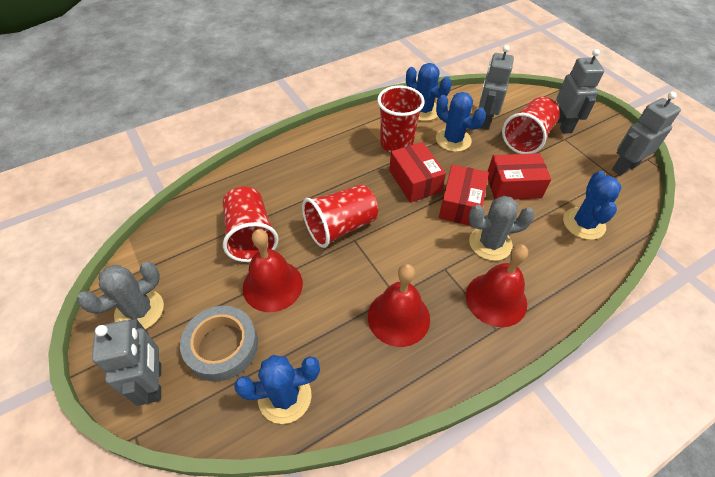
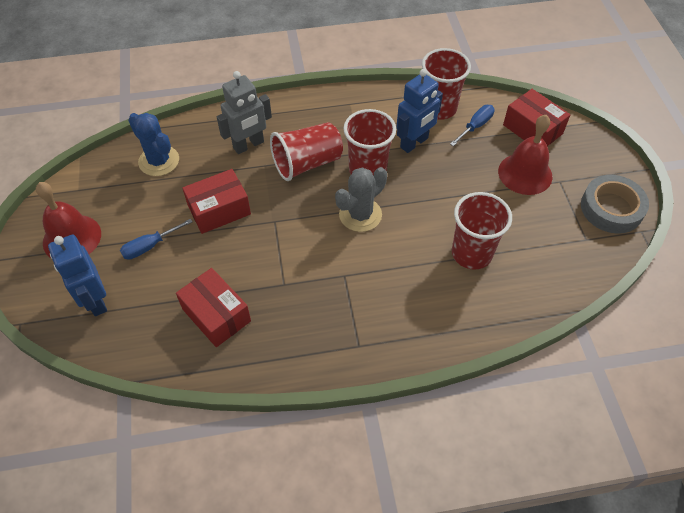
blue cactus: 4 -> 1
blue robot: 0 -> 2
blue screwdriver: 0 -> 2
grey cactus: 2 -> 1
grey robot: 4 -> 1
red bell: 3 -> 2

